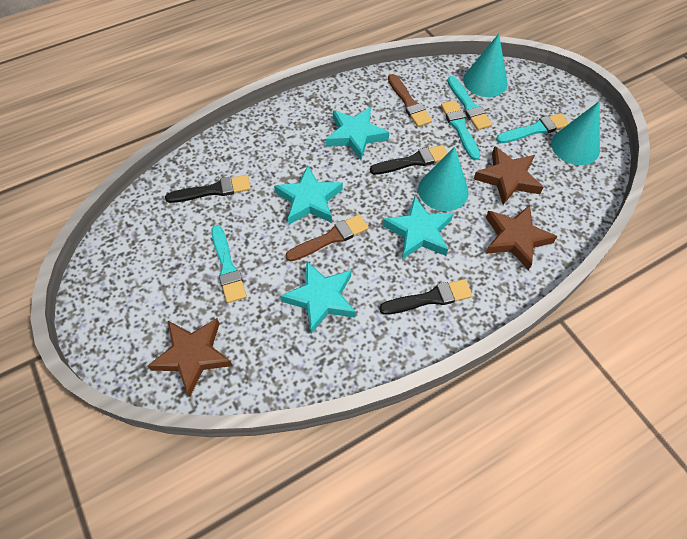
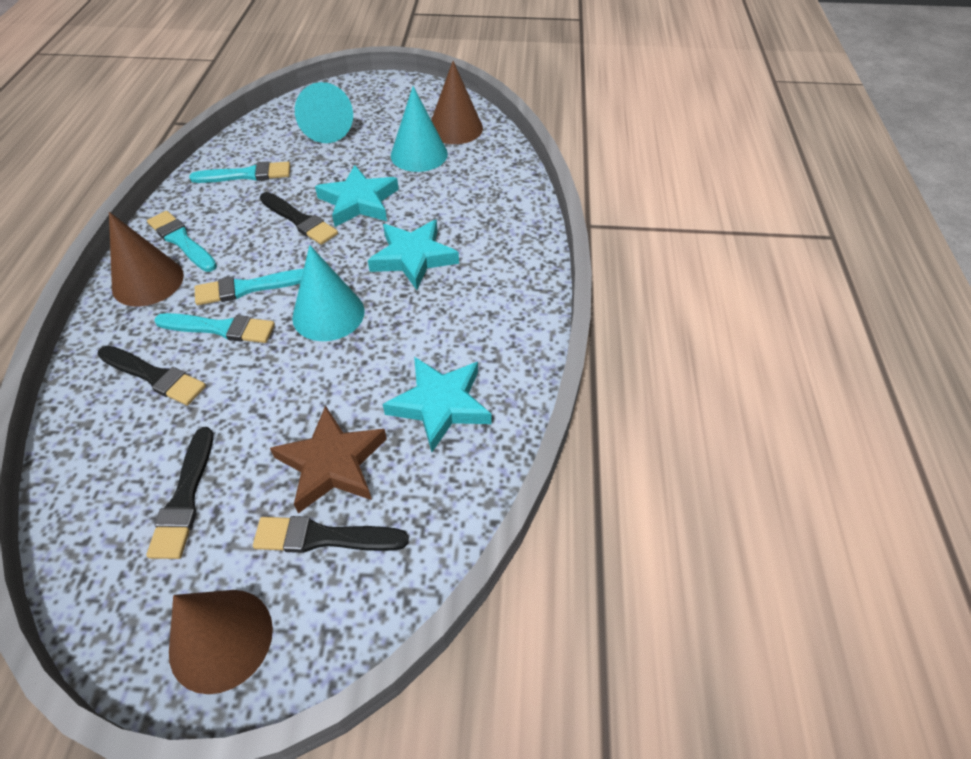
black brush: 3 -> 4
brown brush: 2 -> 0
brown cone: 0 -> 3
brown star: 3 -> 1
turquoise star: 4 -> 3

